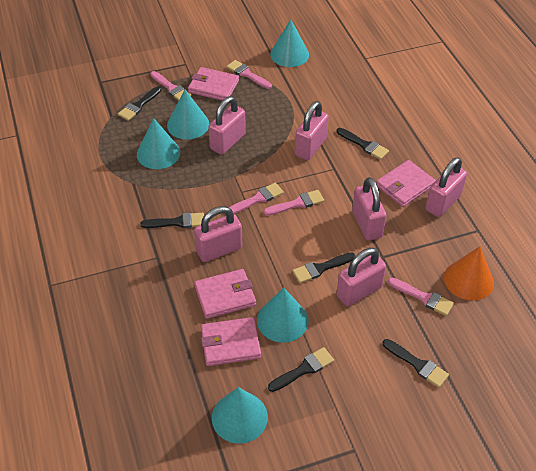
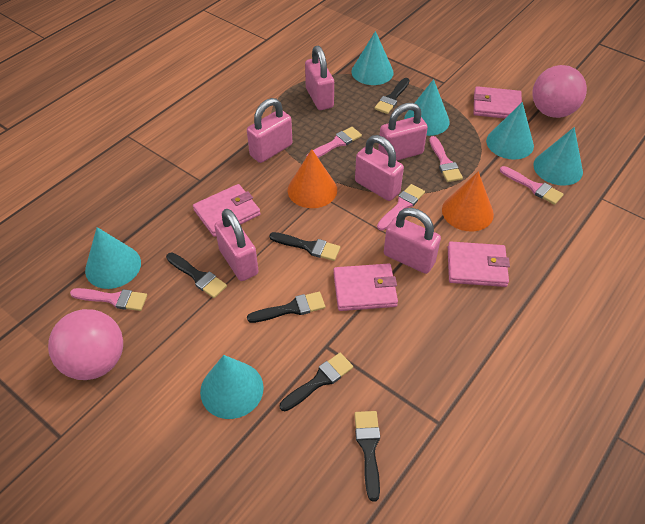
orange cone: 1 -> 2
pink ball: 0 -> 2
turquoise cone: 5 -> 6

